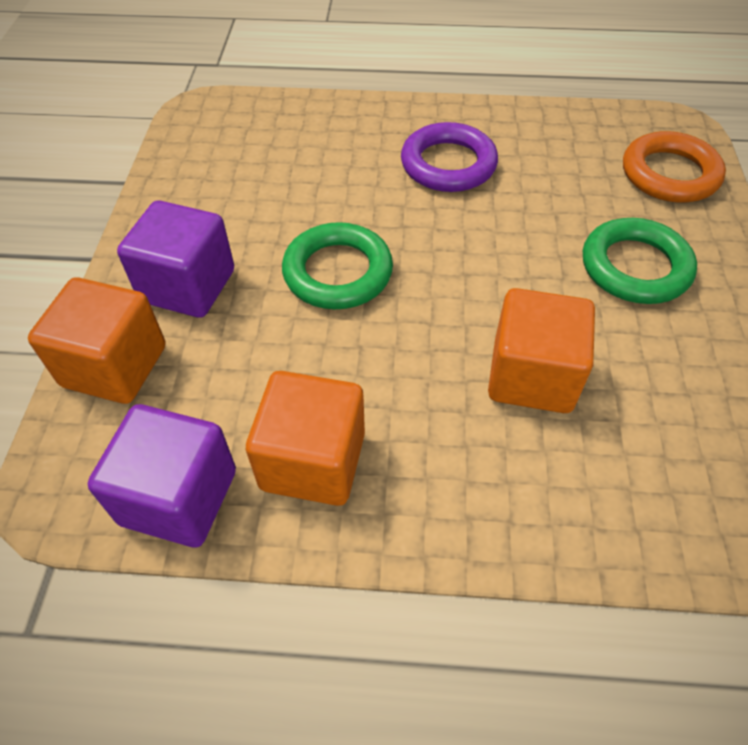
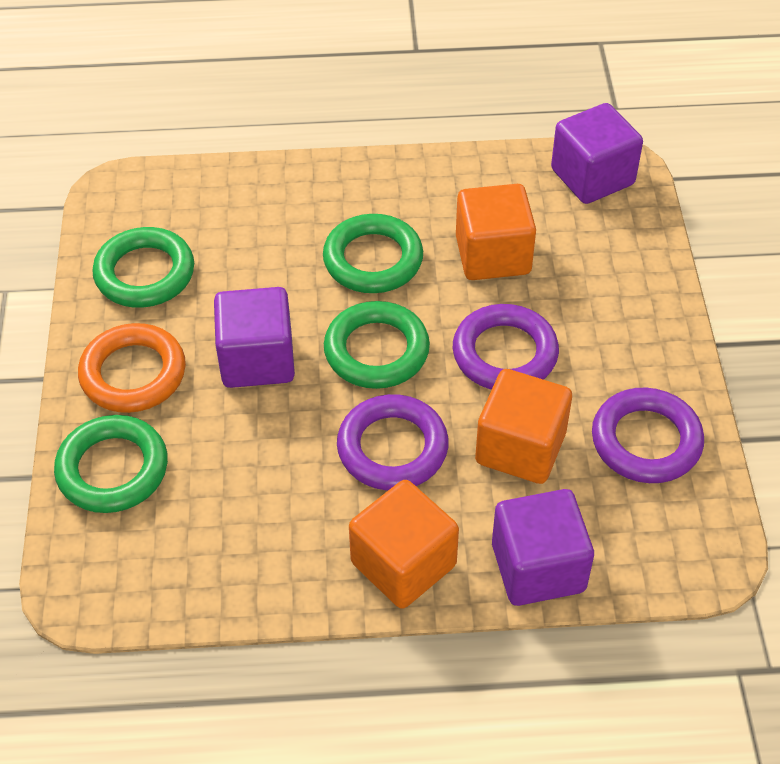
green ring: 2 -> 4
purple cube: 2 -> 3
purple ring: 1 -> 3

